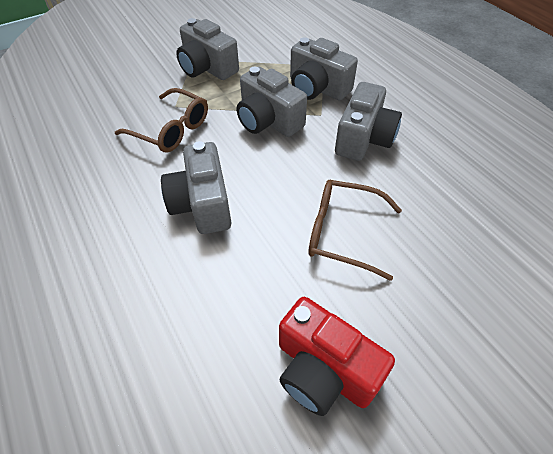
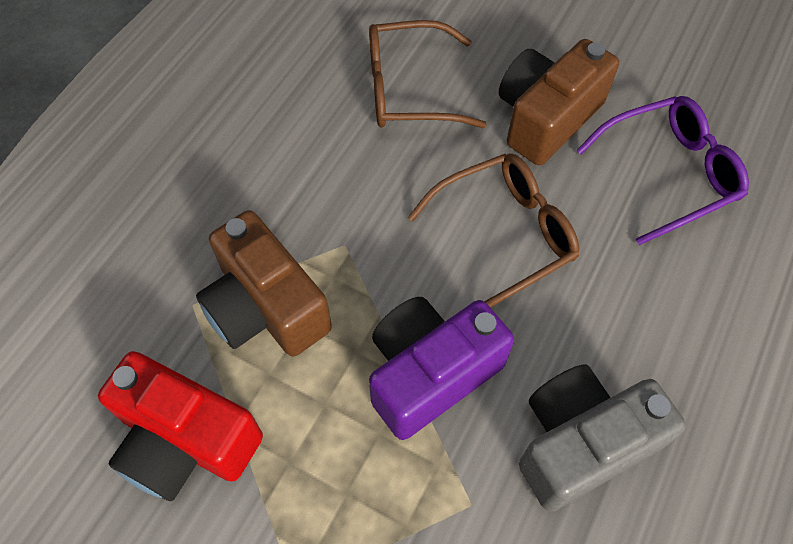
brown camera: 0 -> 2
grey camera: 5 -> 1
purple camera: 0 -> 1
purple glasses: 0 -> 1

